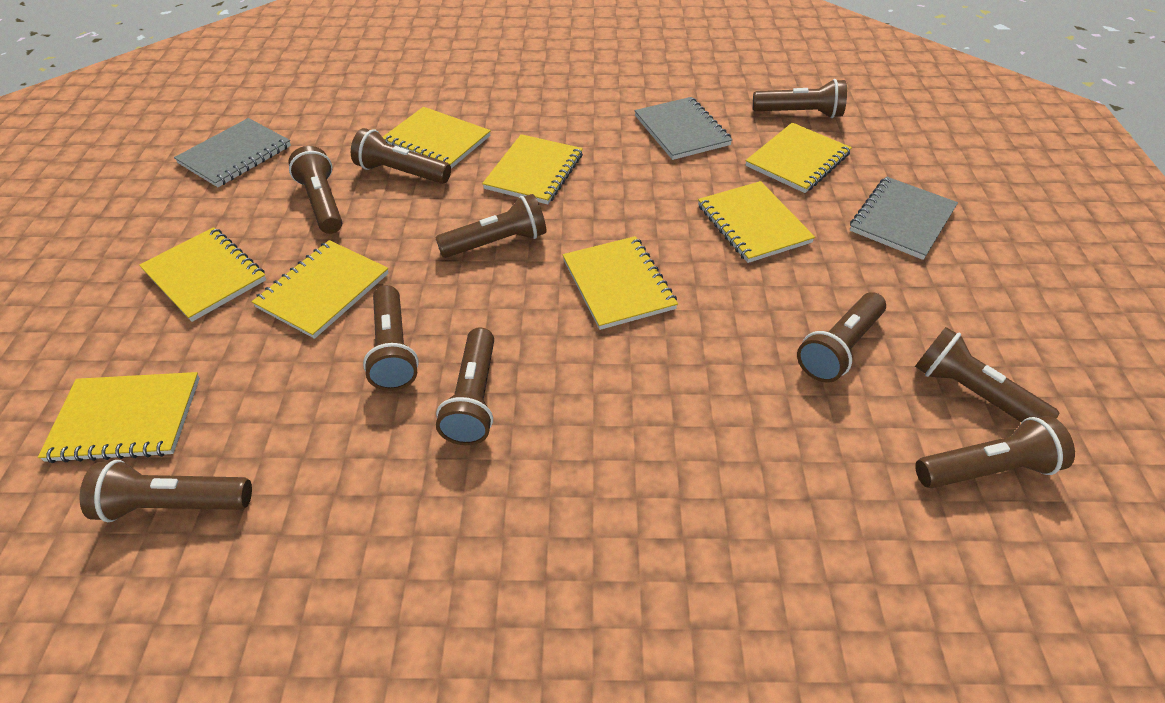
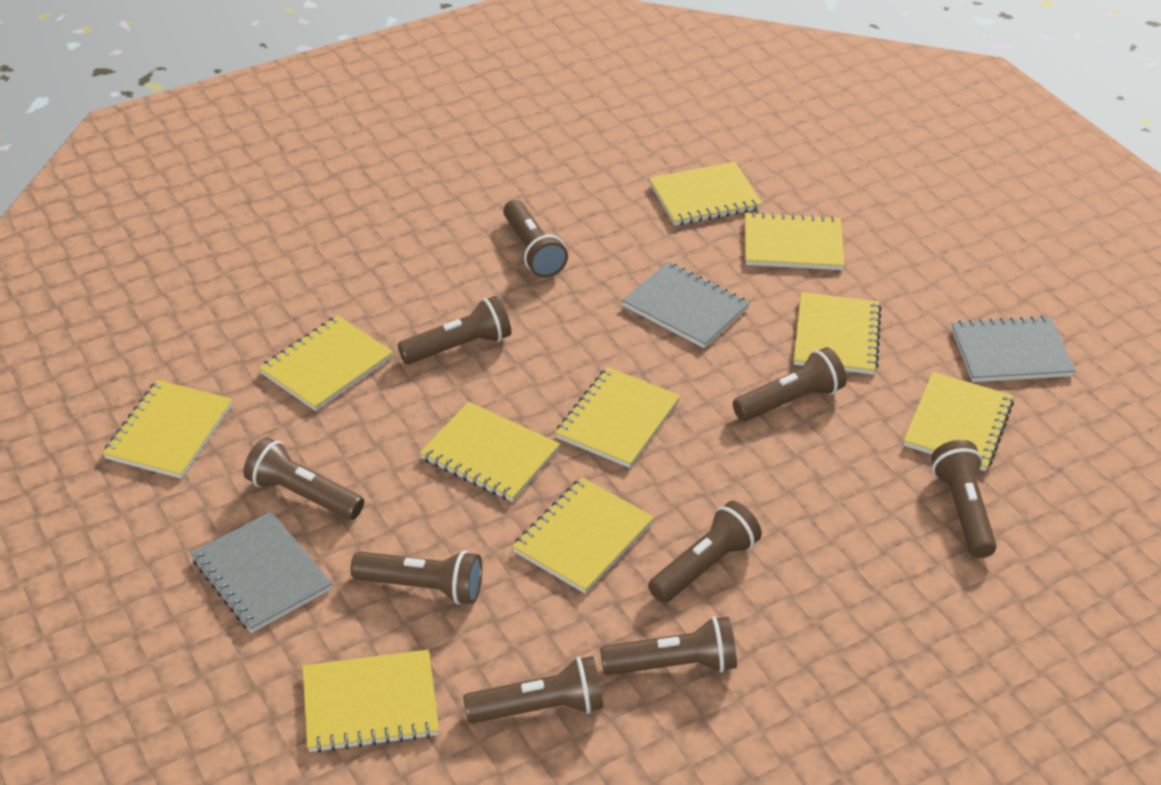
brown flashlight: 10 -> 9
yellow notebook: 8 -> 10

